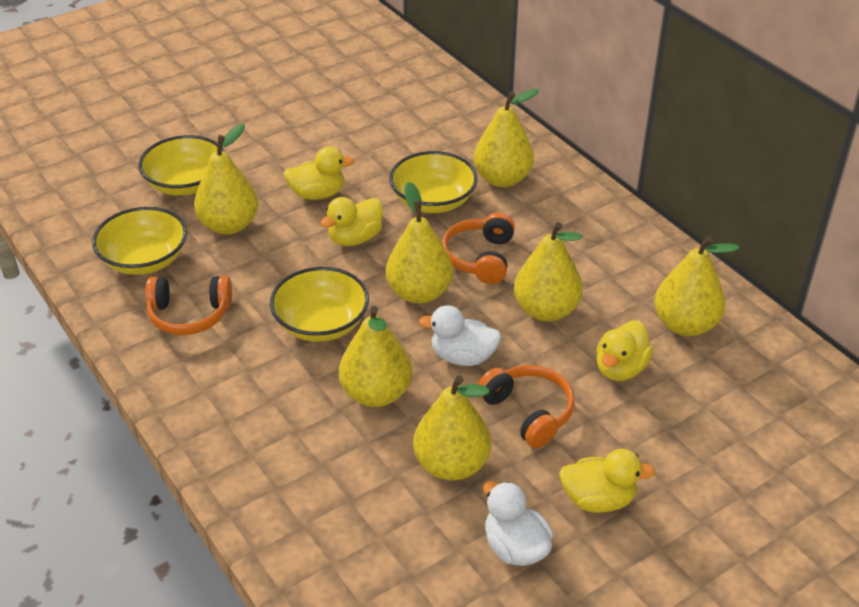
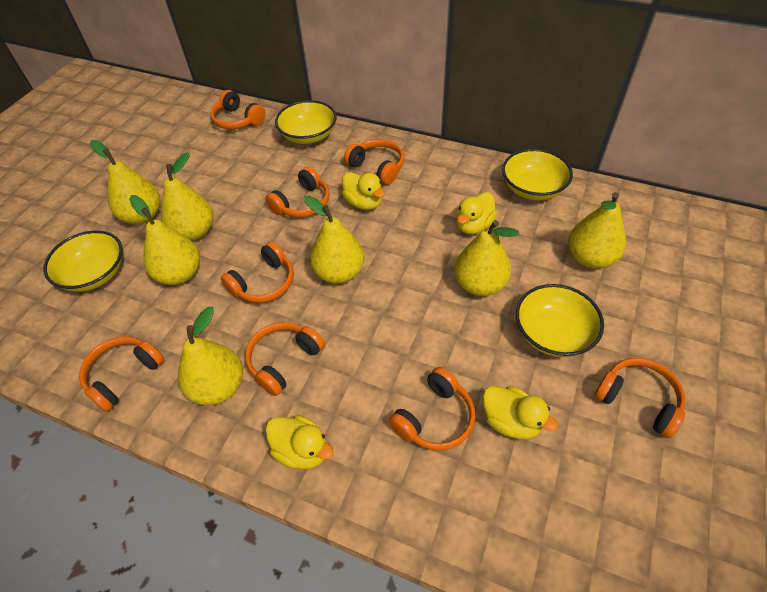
orange headphones: 3 -> 8
white duck: 2 -> 0

